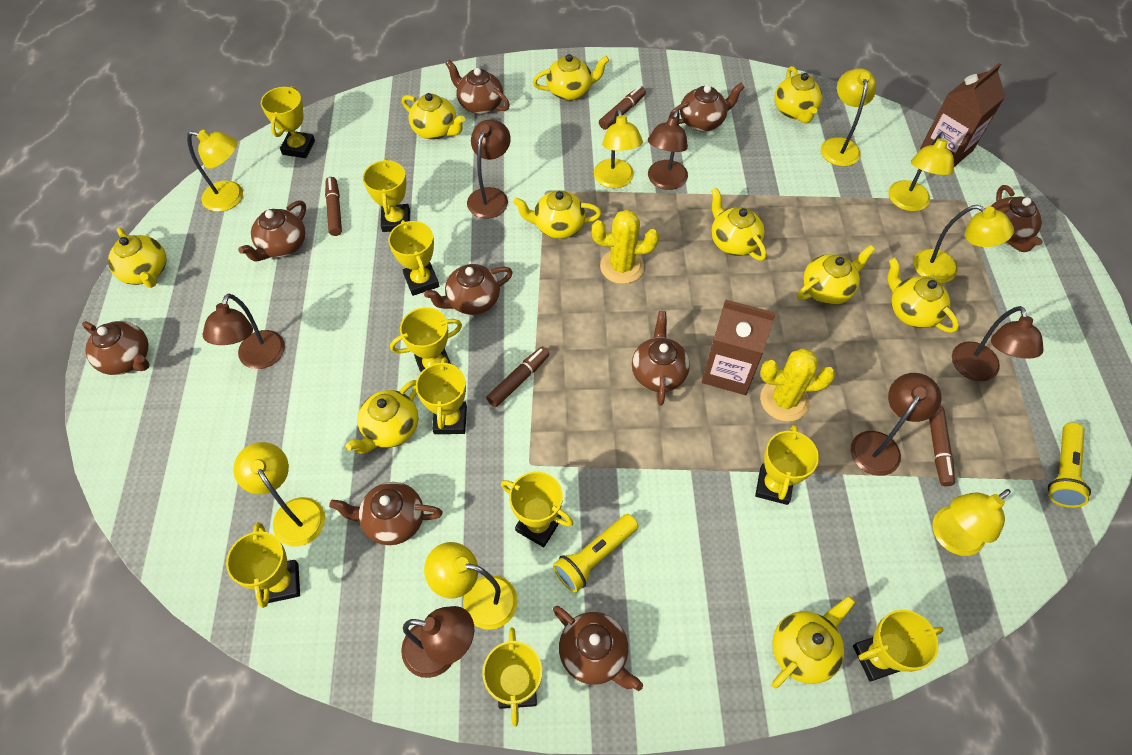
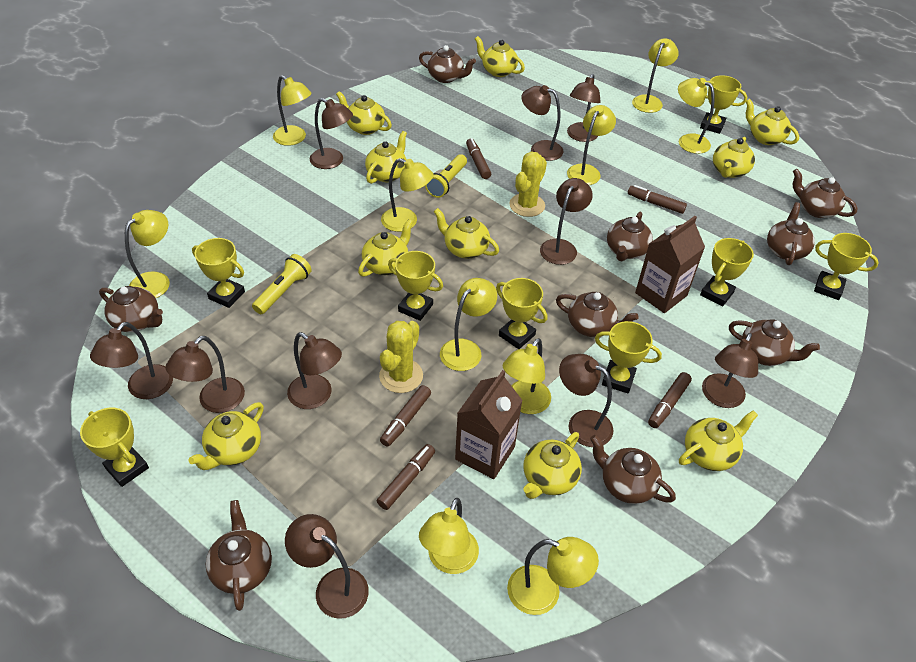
brown lamp: 6 -> 10
brown marker: 4 -> 5
yellow lamp: 8 -> 10
yellow trophy: 10 -> 8

